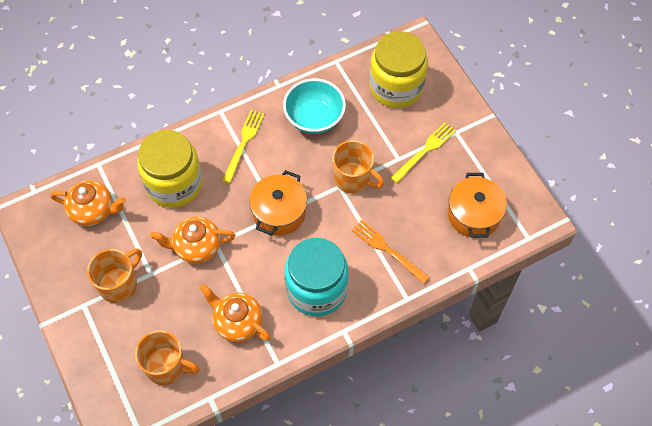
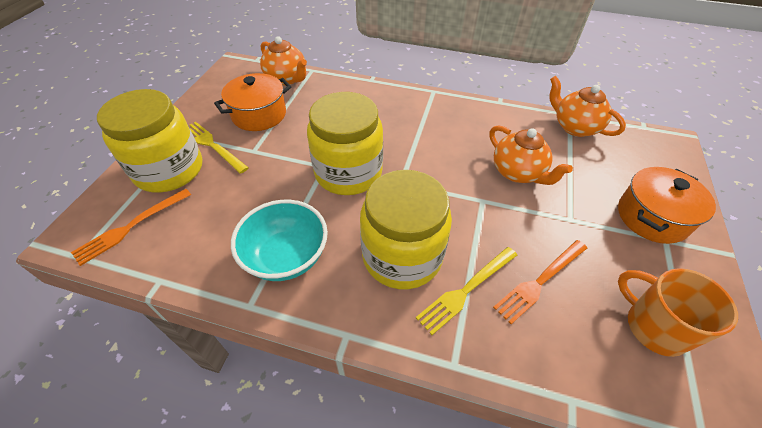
orange fork: 1 -> 2
orange mug: 3 -> 1
turquoise jar: 1 -> 0
yellow jar: 2 -> 3

